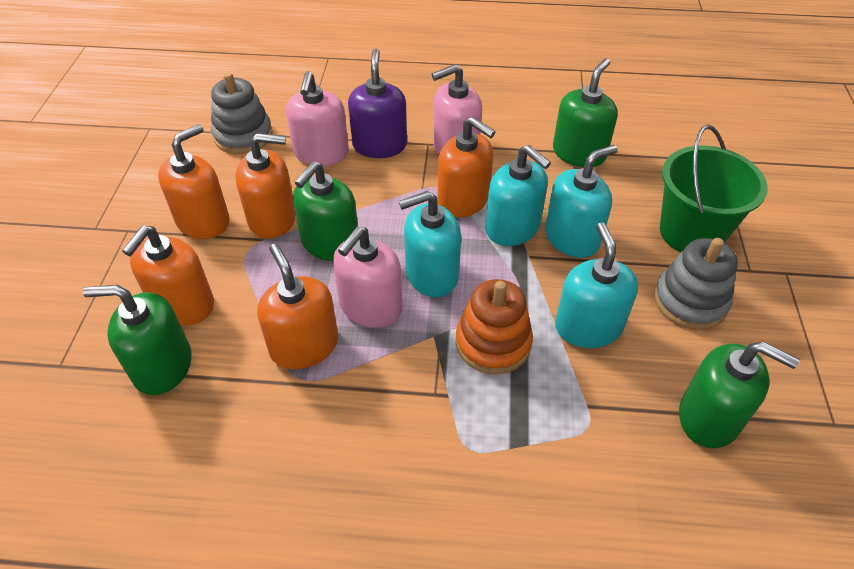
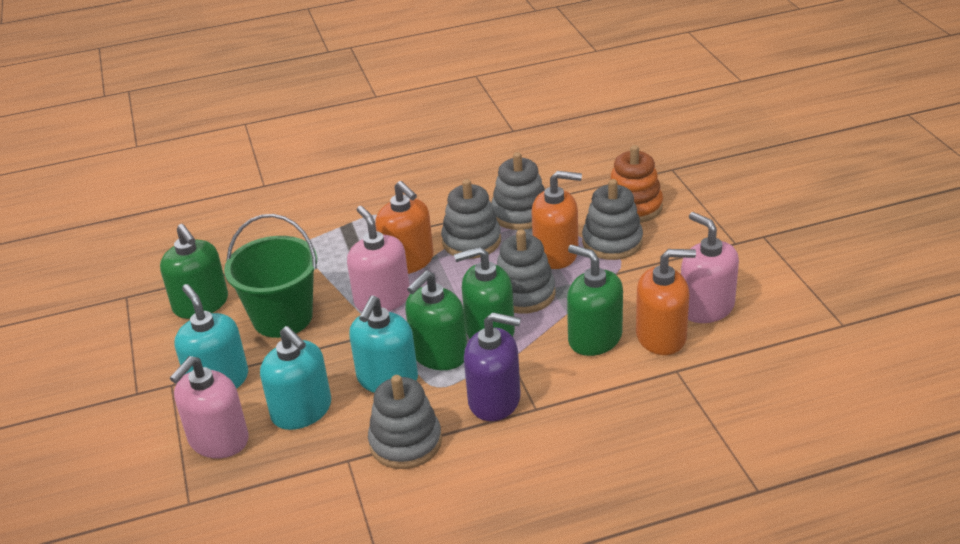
grey stacking toy: 2 -> 5
orange soap dispenser: 5 -> 3
turquoise soap dispenser: 4 -> 3

